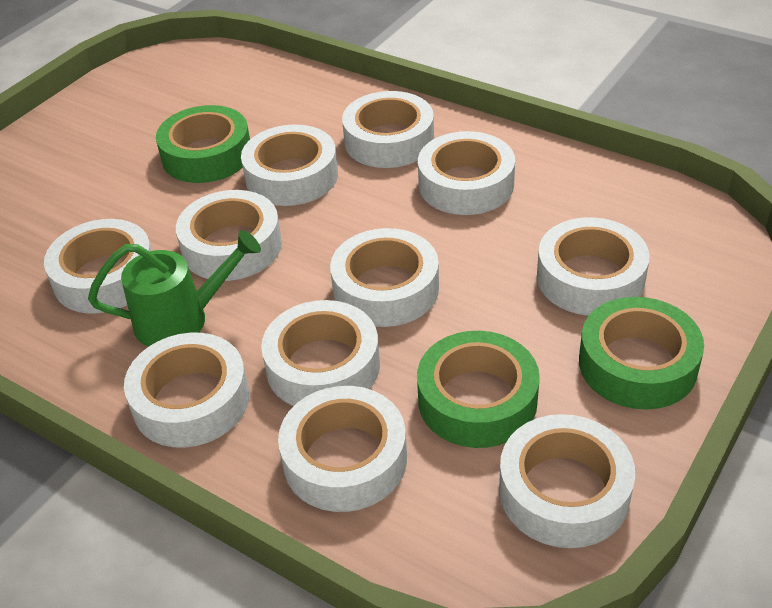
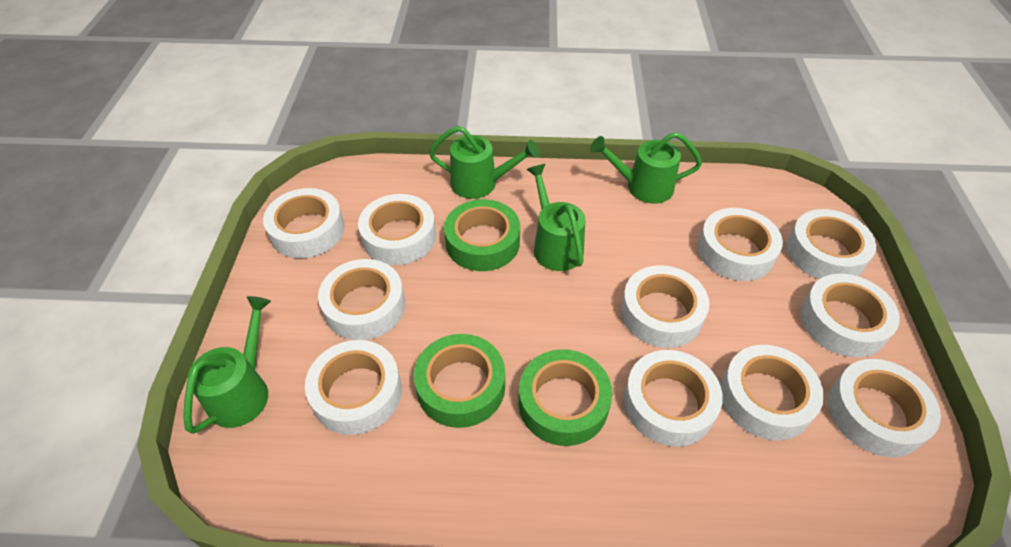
green watering can: 1 -> 4

